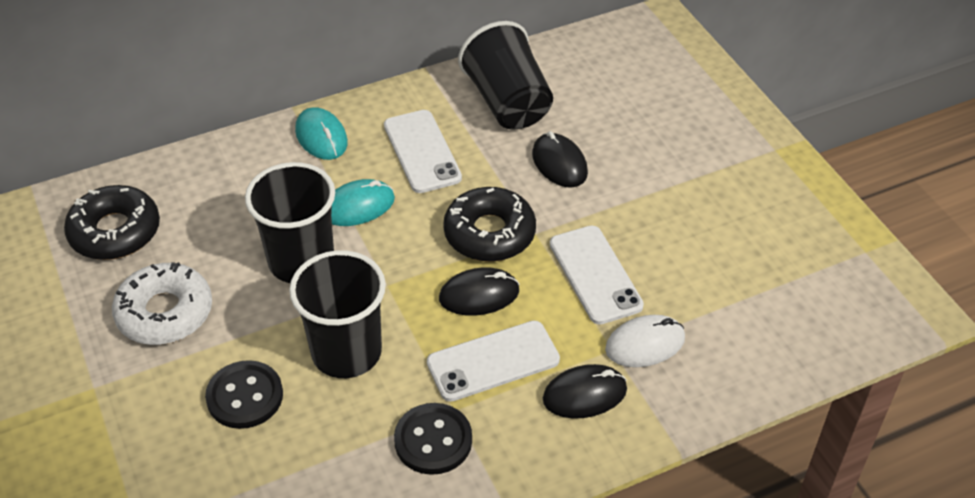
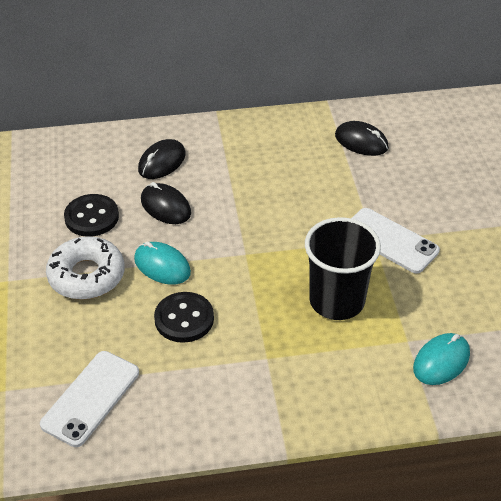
black cup: 3 -> 1
black donut: 2 -> 0
white mouse: 1 -> 0
white phone: 3 -> 2

